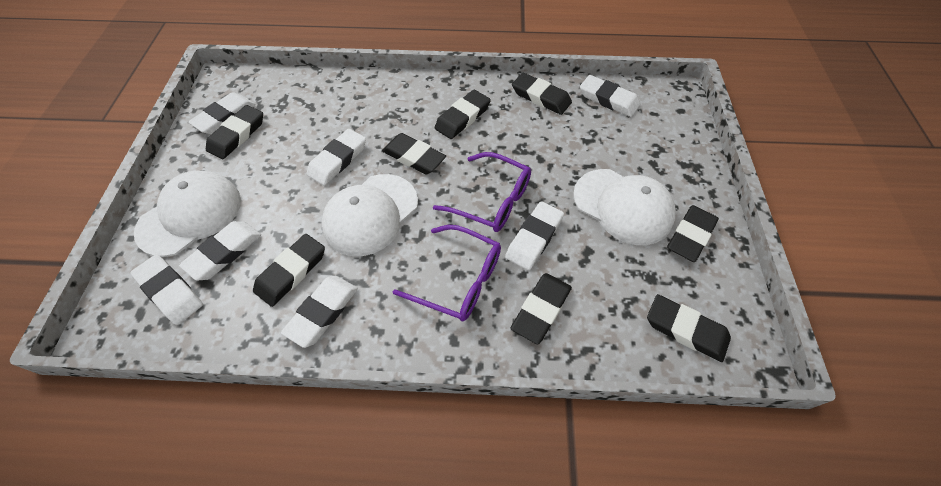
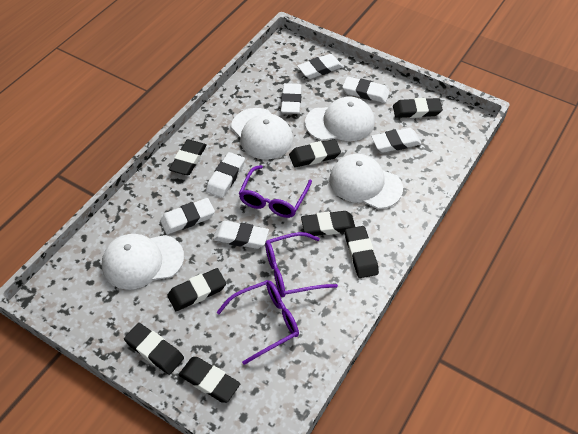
purple glasses: 2 -> 3
white cap: 3 -> 4

